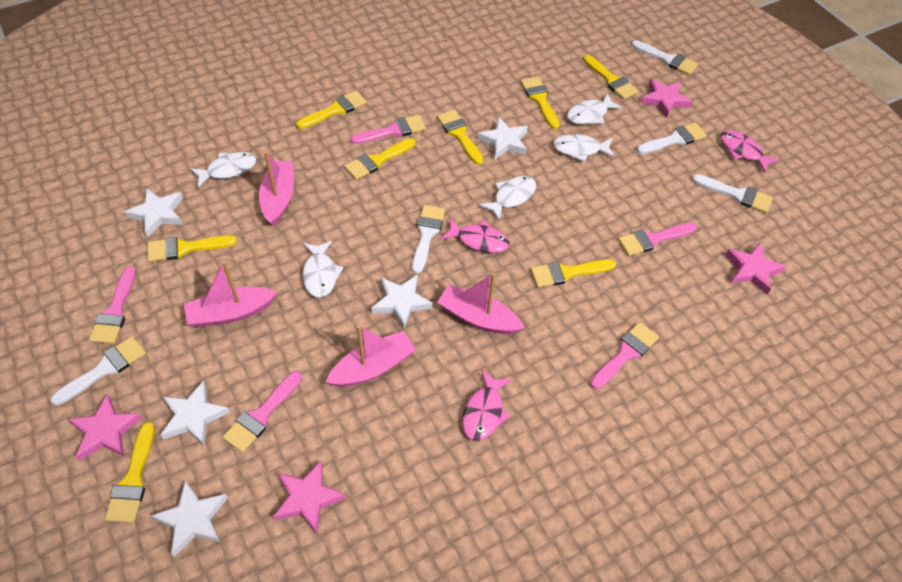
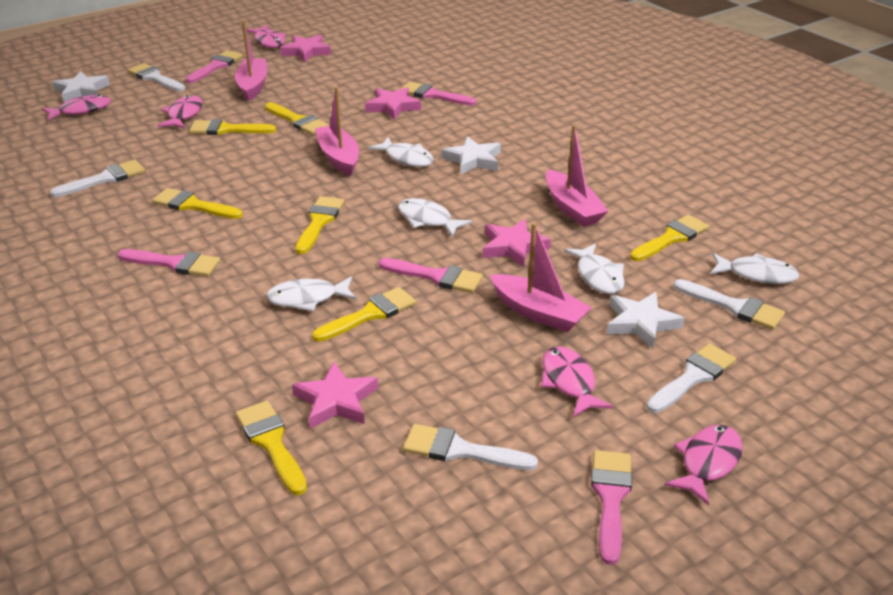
pink fish: 3 -> 5
white star: 5 -> 3
yellow brush: 8 -> 7

